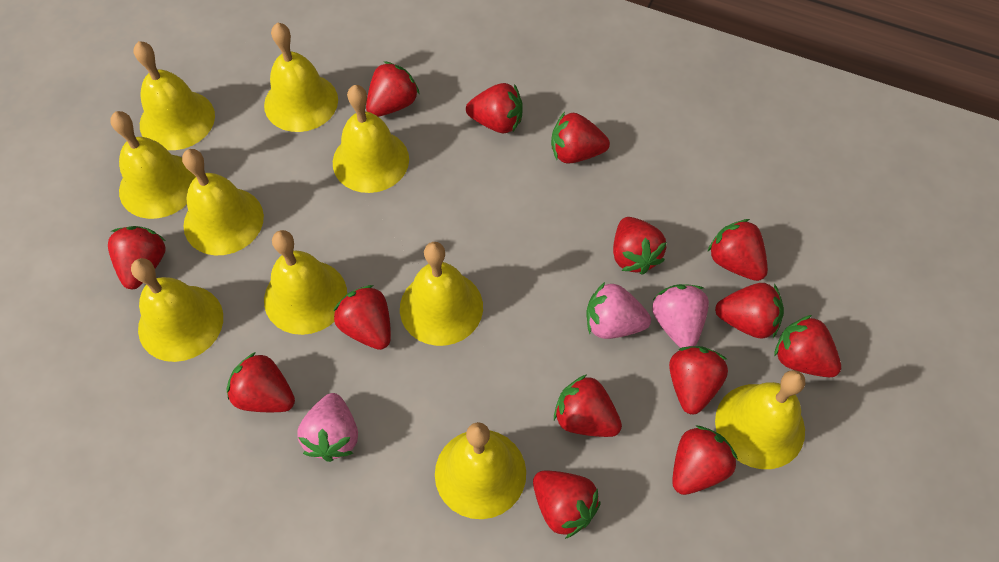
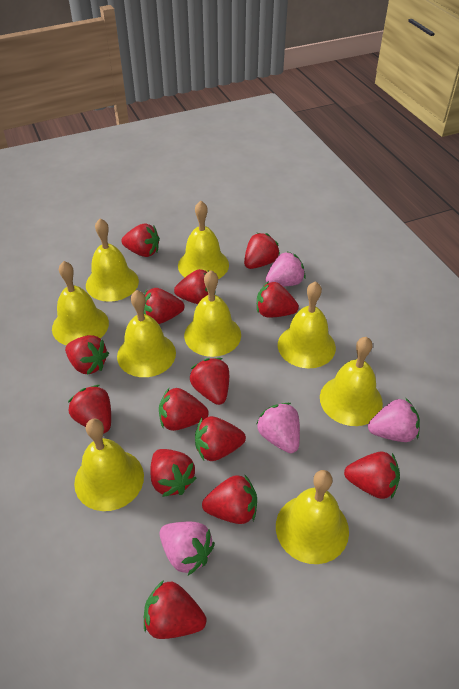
pink strawberry: 3 -> 4
yellow bell: 10 -> 9

